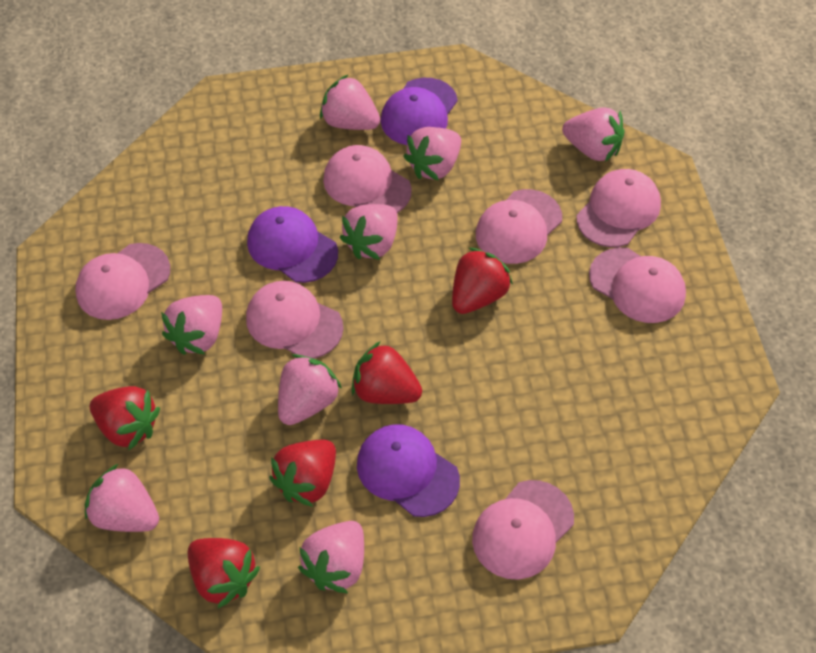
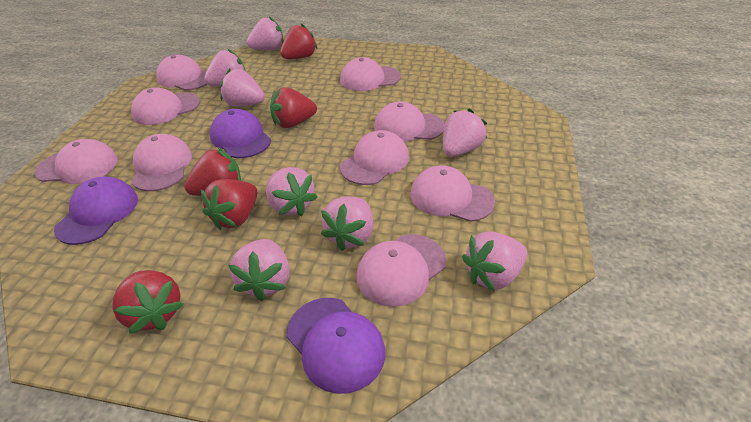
pink cap: 7 -> 9

